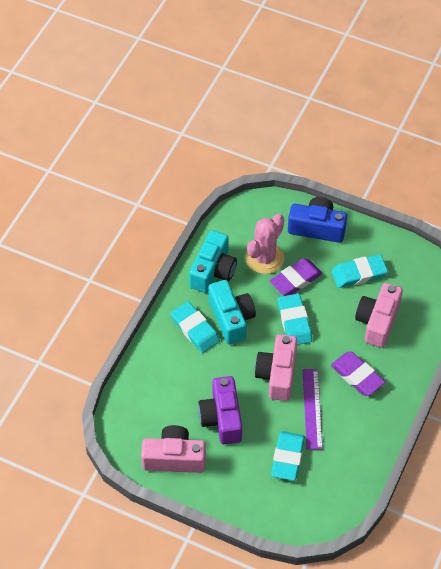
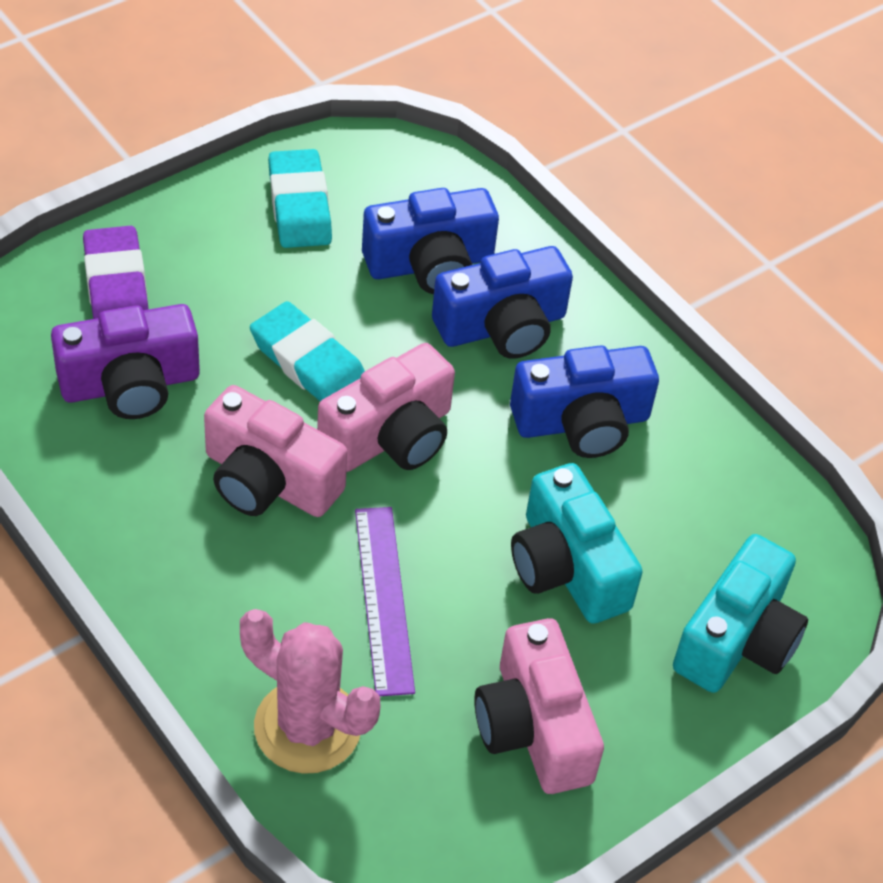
blue camera: 1 -> 3
purple eraser: 2 -> 1
turquoise eraser: 4 -> 2

